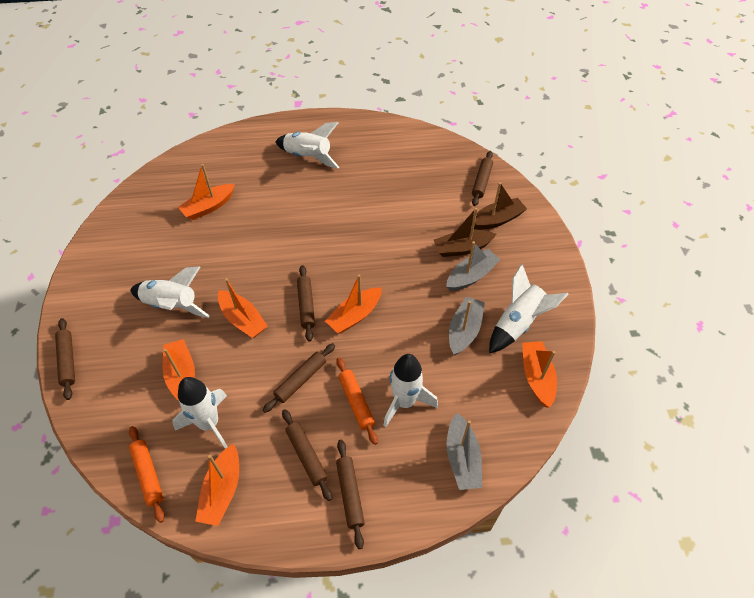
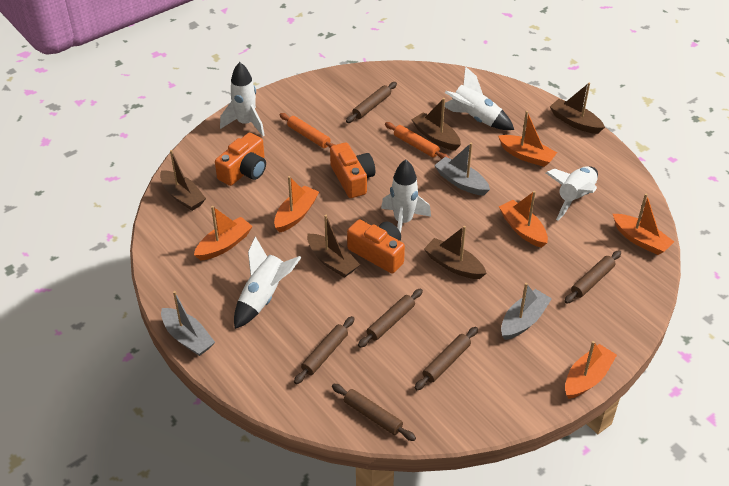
brown boat: 2 -> 5
orange camera: 0 -> 3

